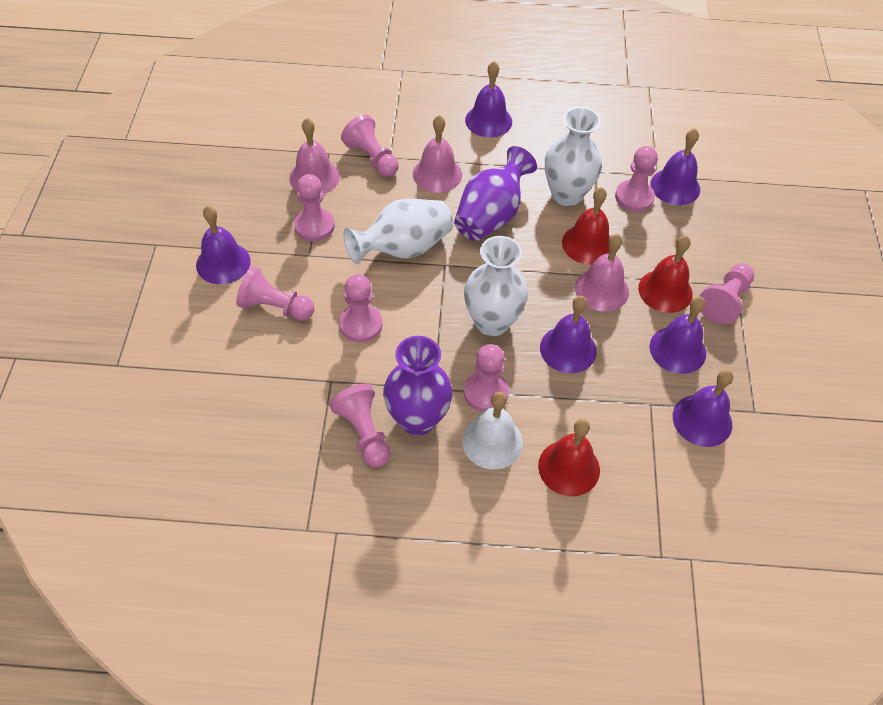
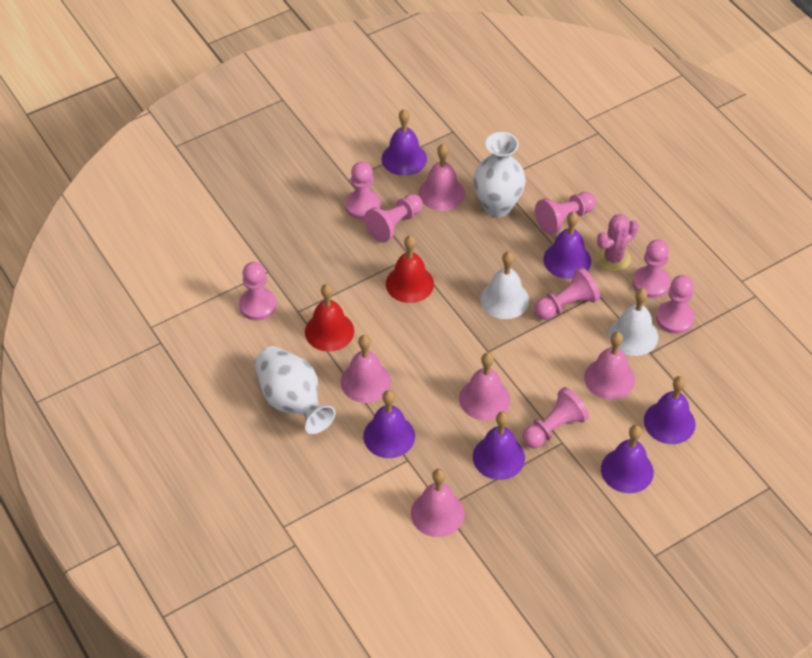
pink bell: 3 -> 5
pink cactus: 0 -> 1
purple vase: 2 -> 0
red bell: 3 -> 2
white bell: 1 -> 2
white vase: 3 -> 2

